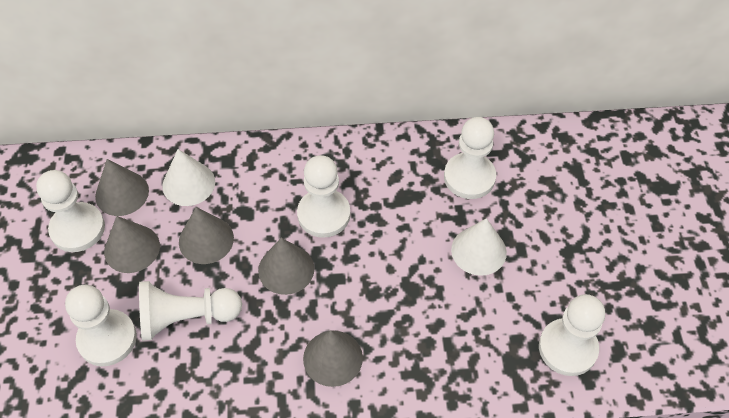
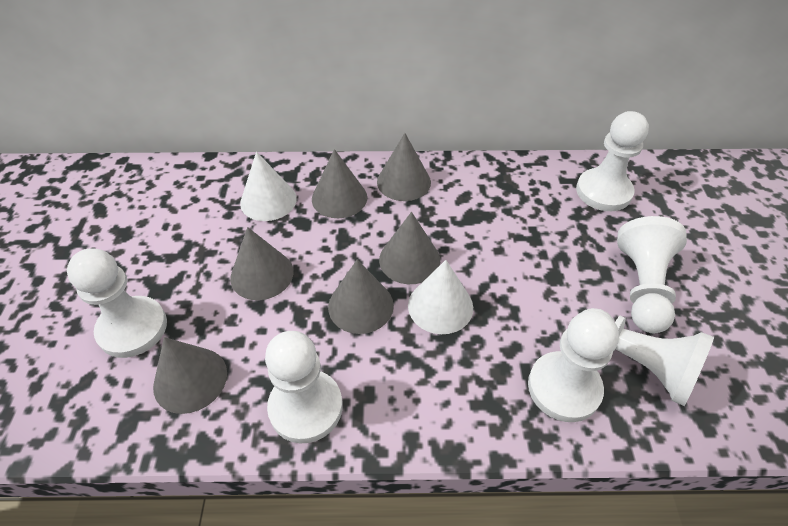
grey cone: 5 -> 6

